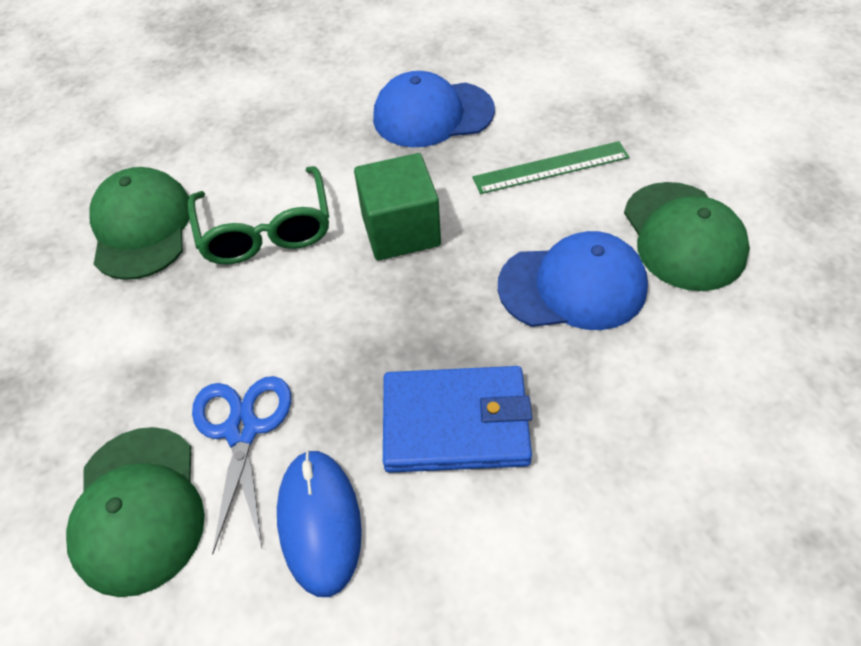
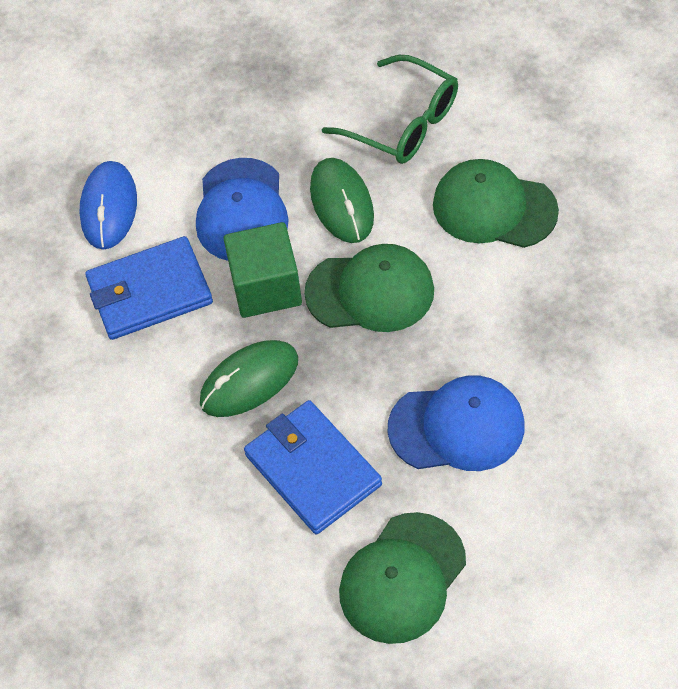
blue scissors: 1 -> 0
blue wallet: 1 -> 2
green mouse: 0 -> 2
green ruler: 1 -> 0

